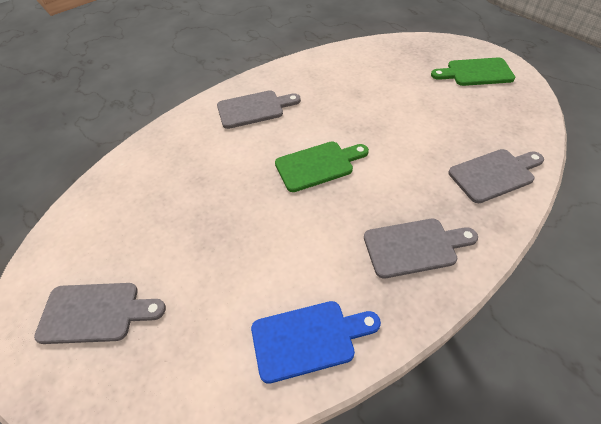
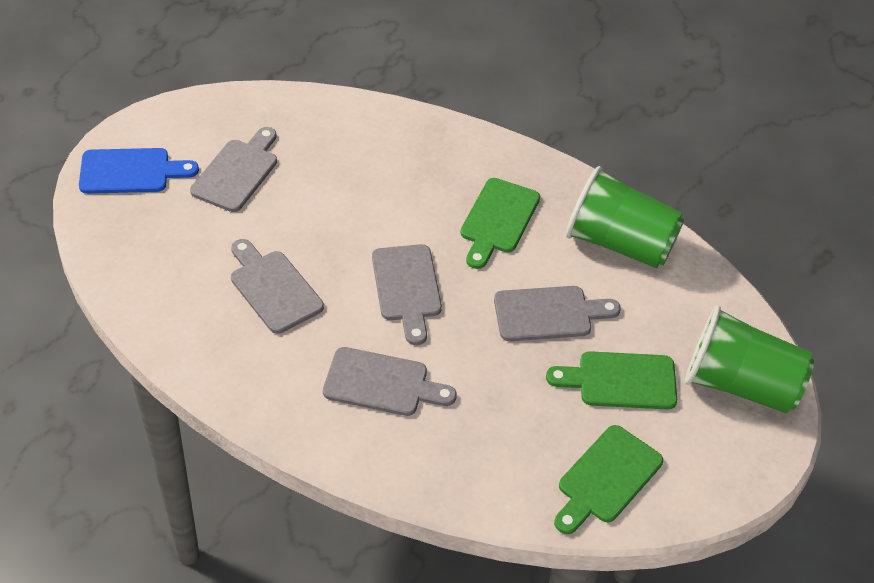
green cup: 0 -> 2
green cutting board: 2 -> 3
grey cutting board: 4 -> 5

